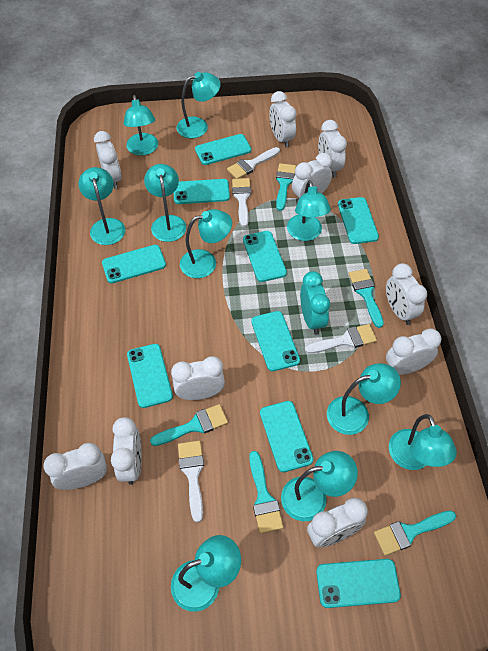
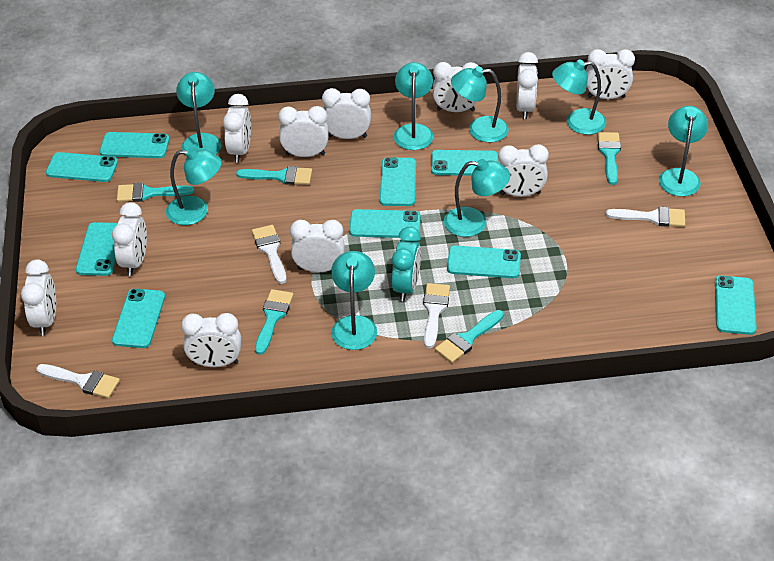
turquoise lamp: 10 -> 8
white clock: 10 -> 11

